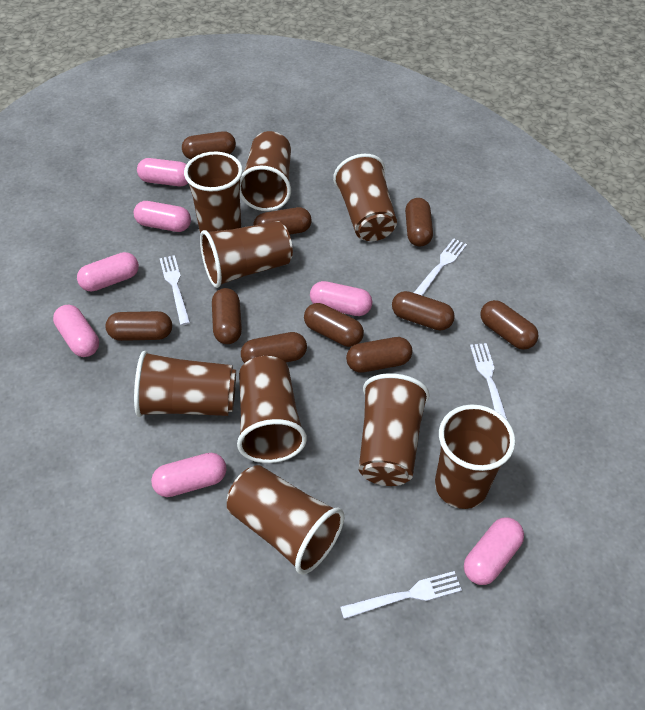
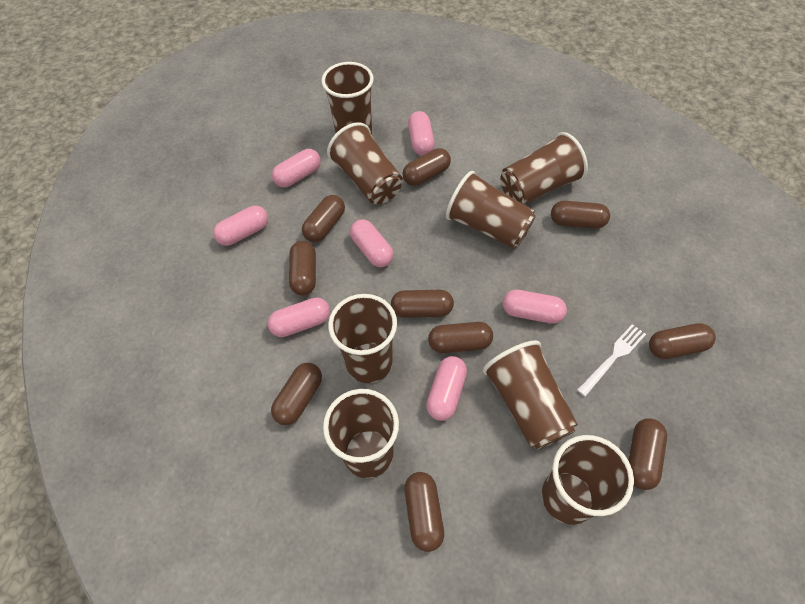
brown cup: 9 -> 8
white fork: 4 -> 1

